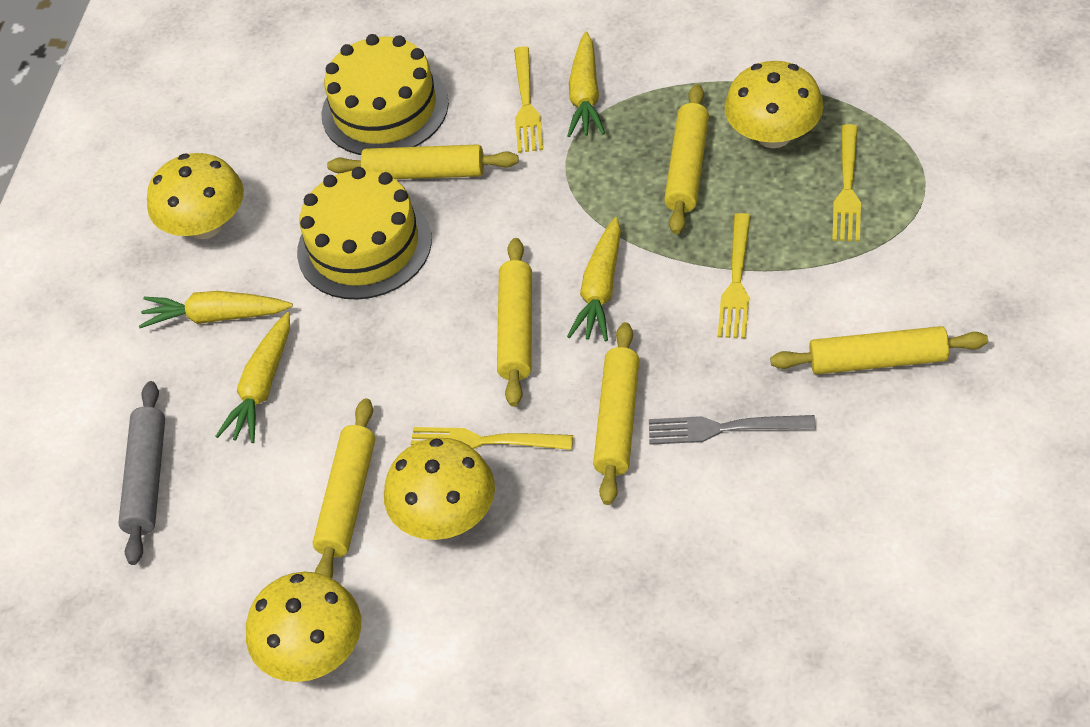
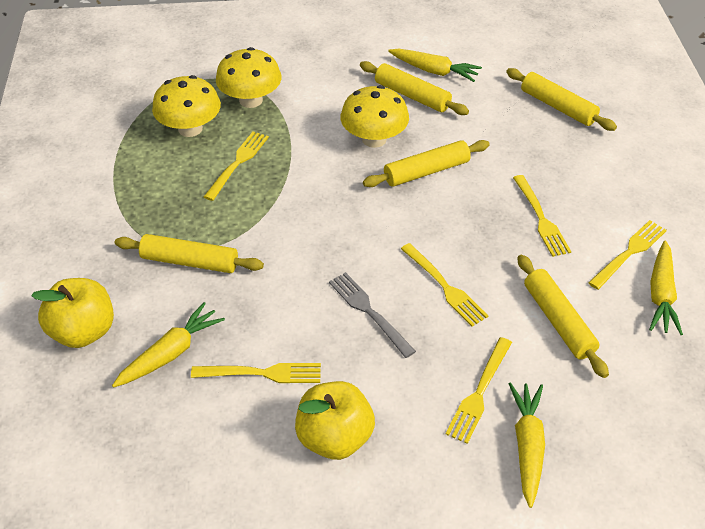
grey rolling pin: 1 -> 0
yellow apple: 0 -> 2
yellow cake: 2 -> 0
yellow fork: 4 -> 6
yellow mushroom: 4 -> 3
yellow rolling pin: 6 -> 5

